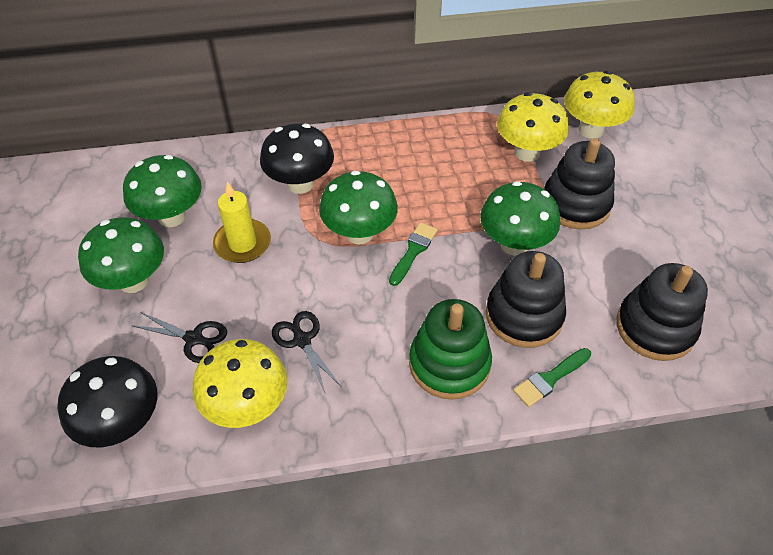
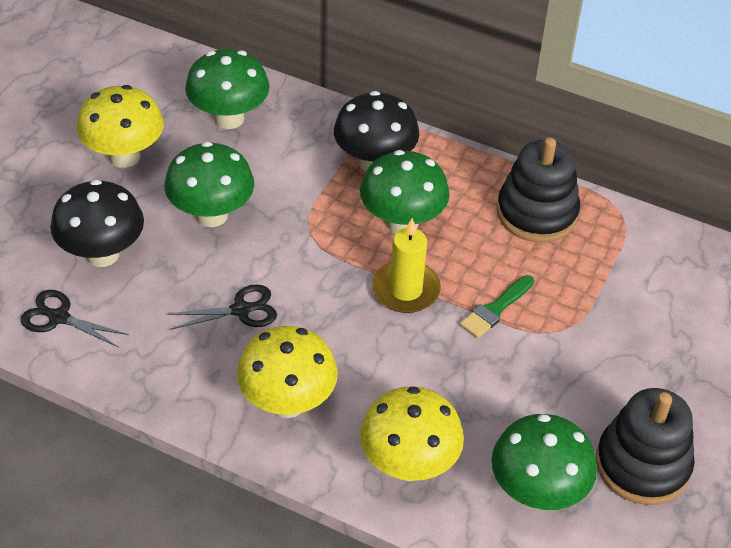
black stacking toy: 3 -> 2
green brush: 2 -> 1
green stacking toy: 1 -> 0

